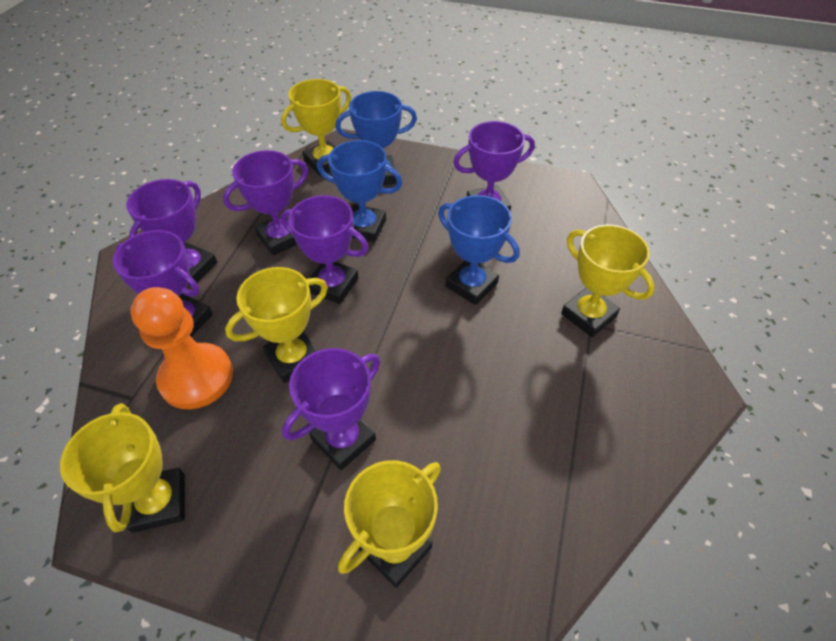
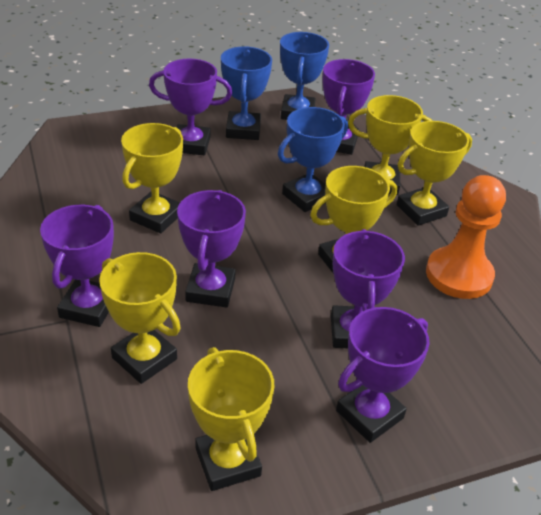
yellow trophy: 5 -> 6

